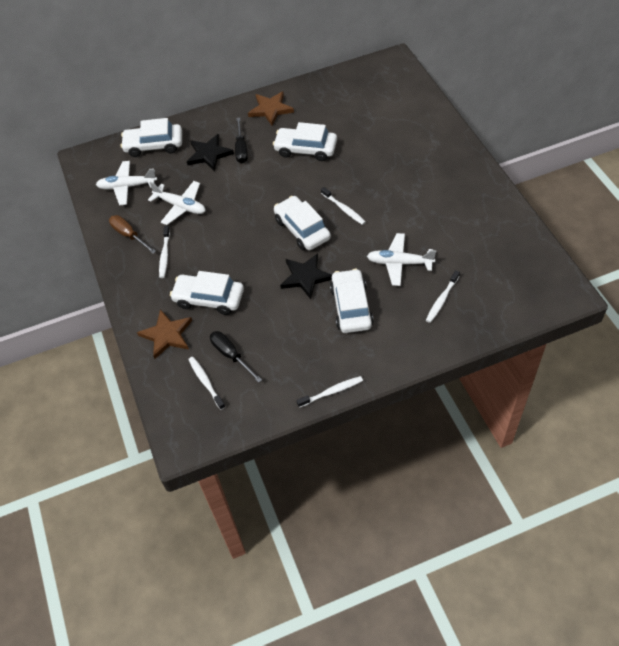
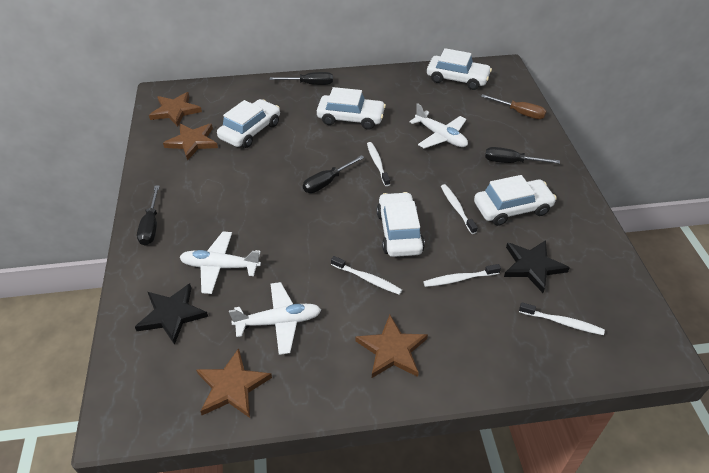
black screwdriver: 2 -> 4
brown star: 2 -> 4

